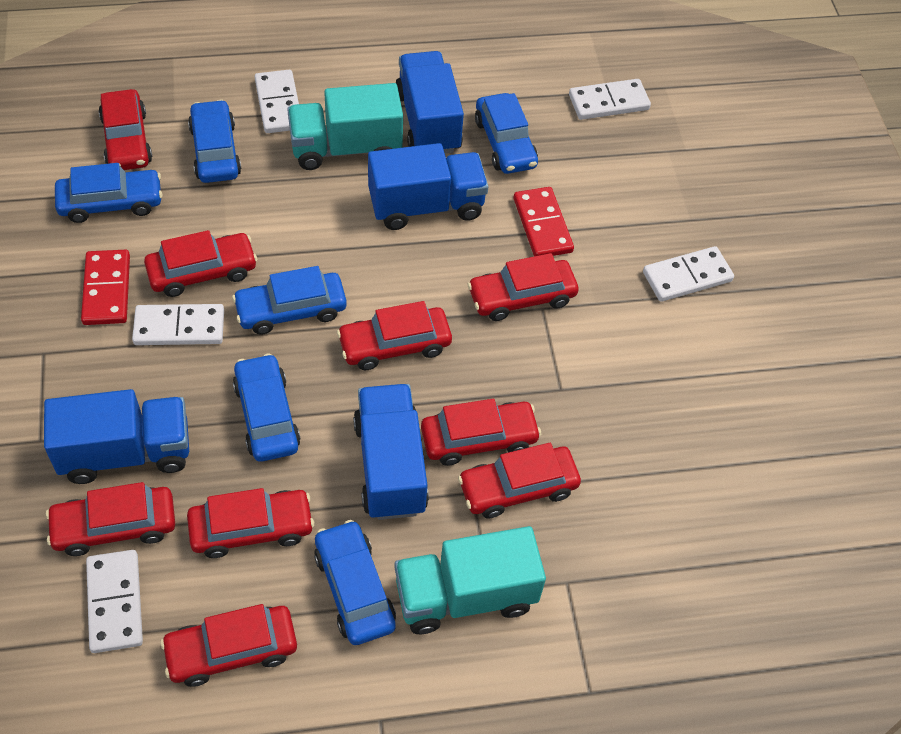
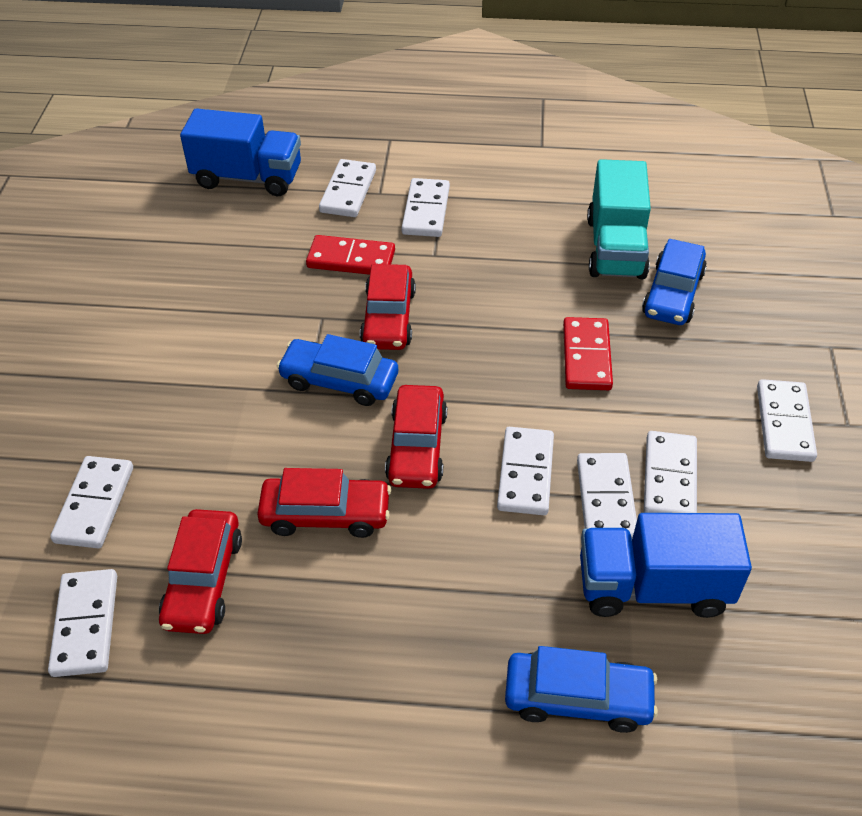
blue car: 6 -> 3
blue truck: 4 -> 2
red car: 9 -> 4
turquoise truck: 2 -> 1
white domino: 5 -> 8

